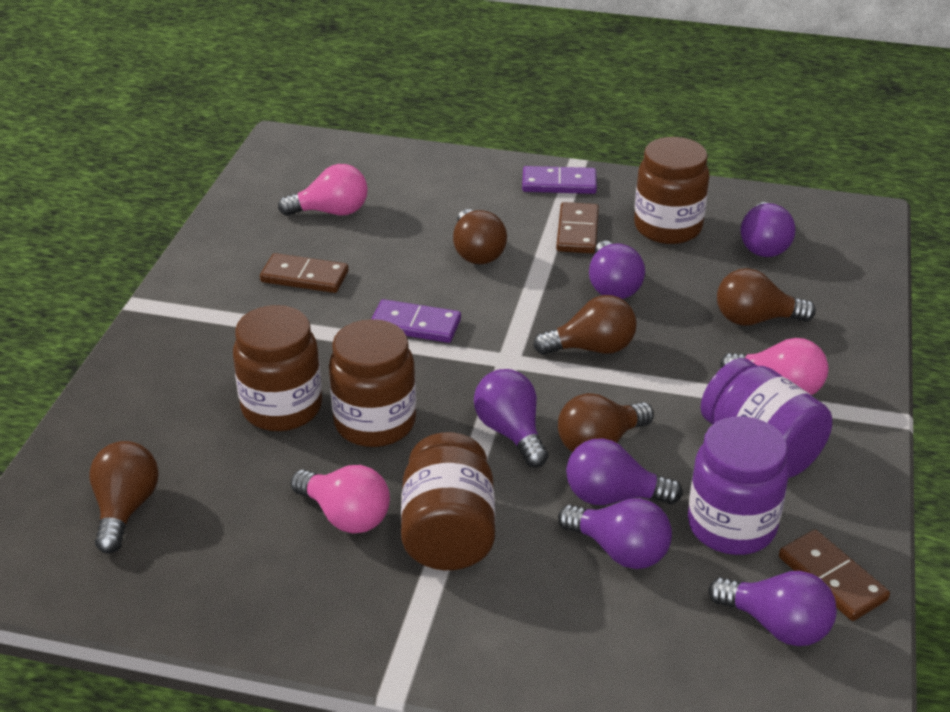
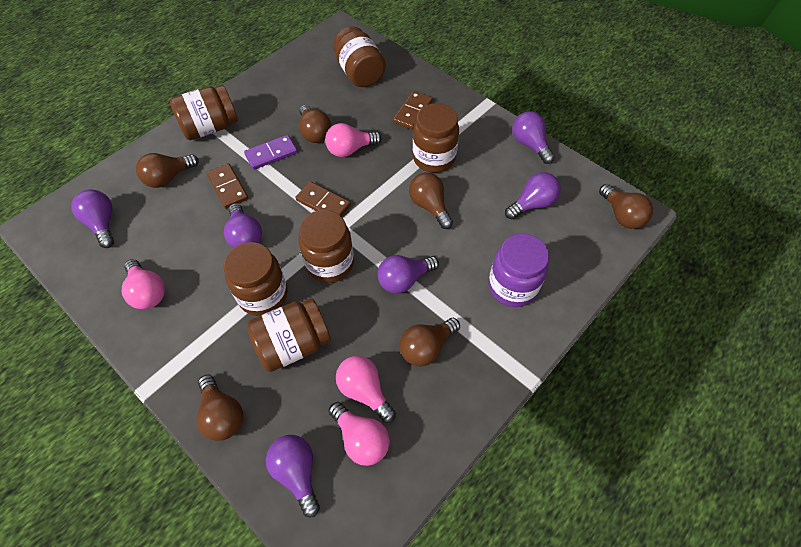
brown jar: 4 -> 6
brown light bulb: 5 -> 6
pink light bulb: 3 -> 4
purple domino: 2 -> 1
purple jar: 2 -> 1

